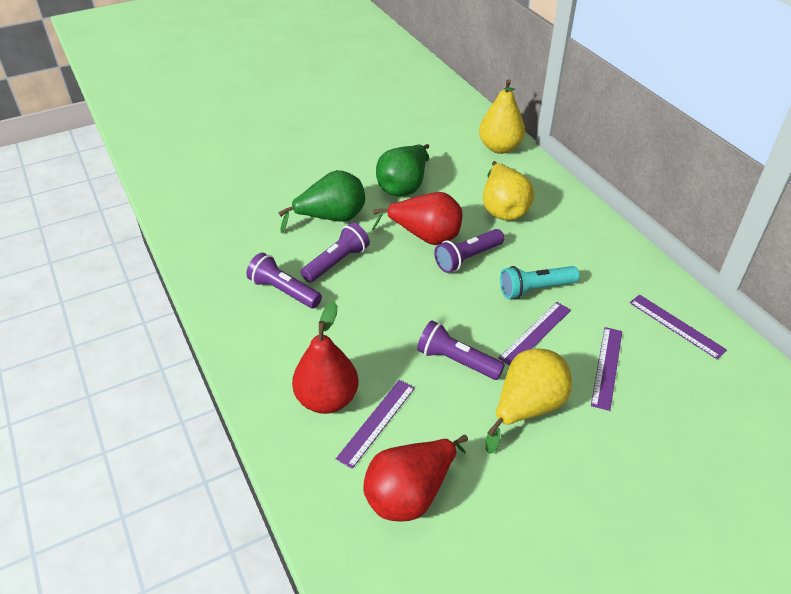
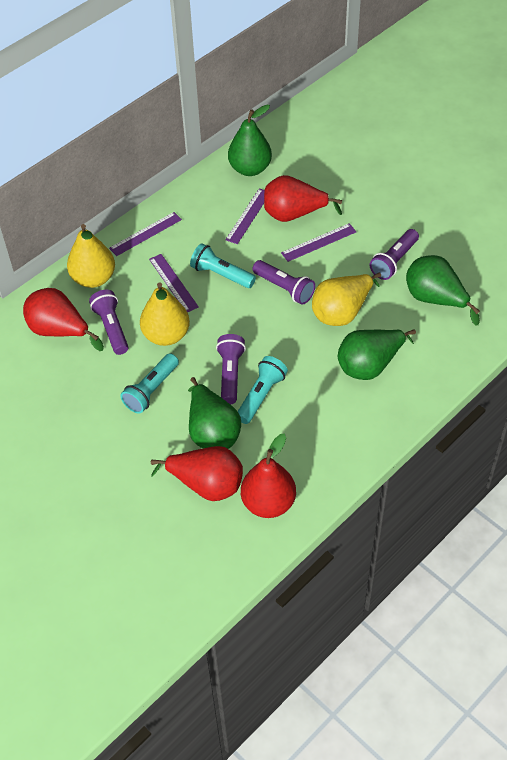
green pear: 2 -> 4
red pear: 3 -> 4
turquoise flashlight: 1 -> 3

